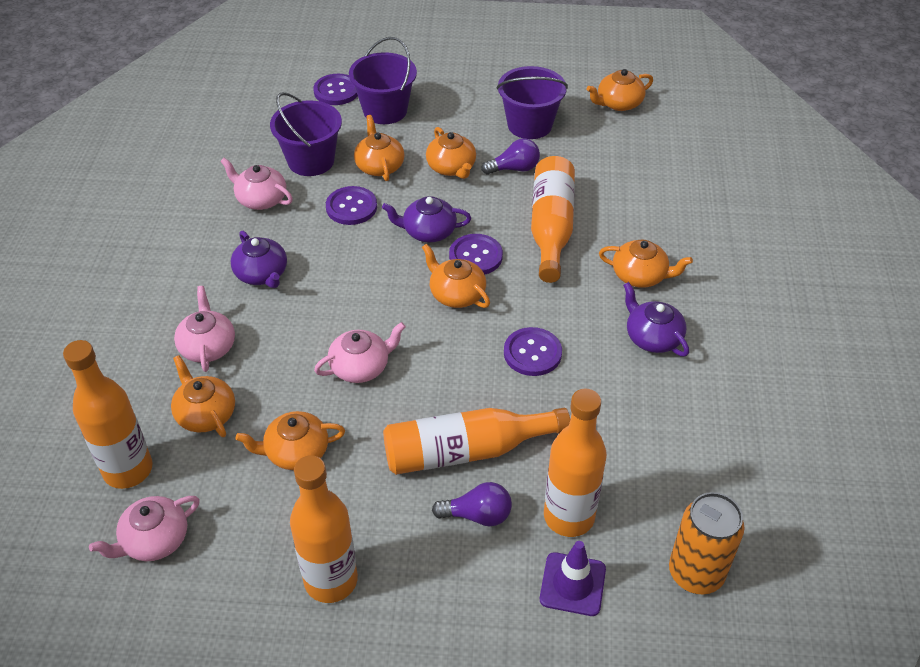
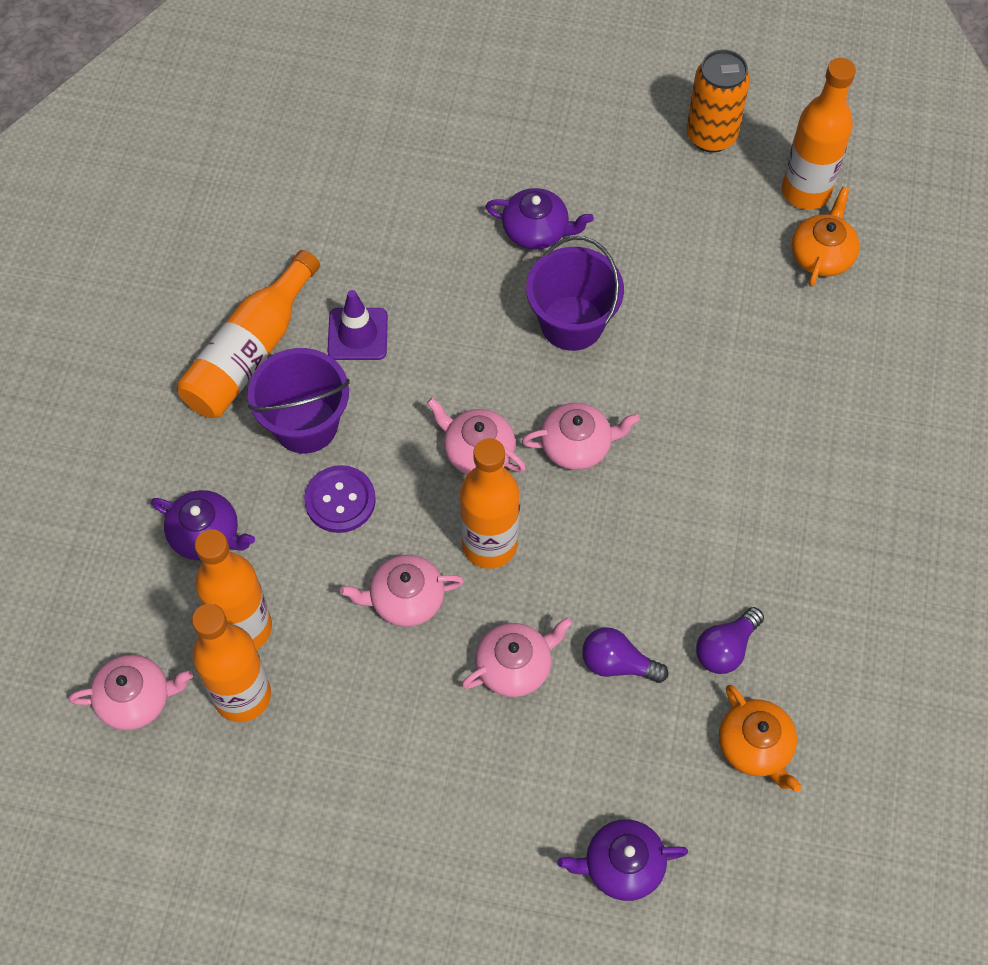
orange teapot: 7 -> 2
pink teapot: 4 -> 5
purple bucket: 3 -> 2
purple button: 4 -> 1

